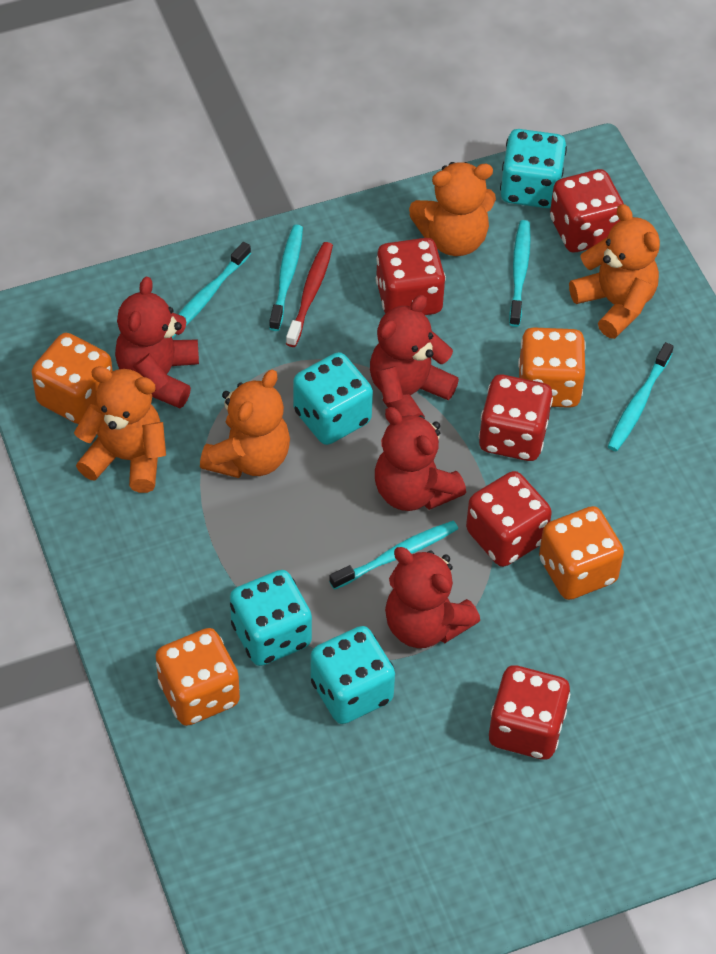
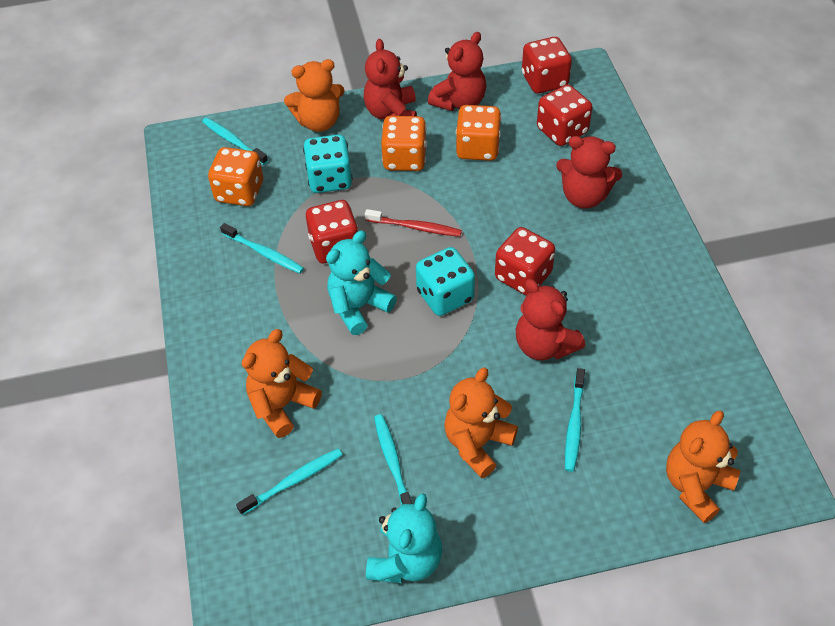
orange dice: 4 -> 3
red dice: 5 -> 4
turquoise dice: 4 -> 2
turquoise teddy bear: 0 -> 2

